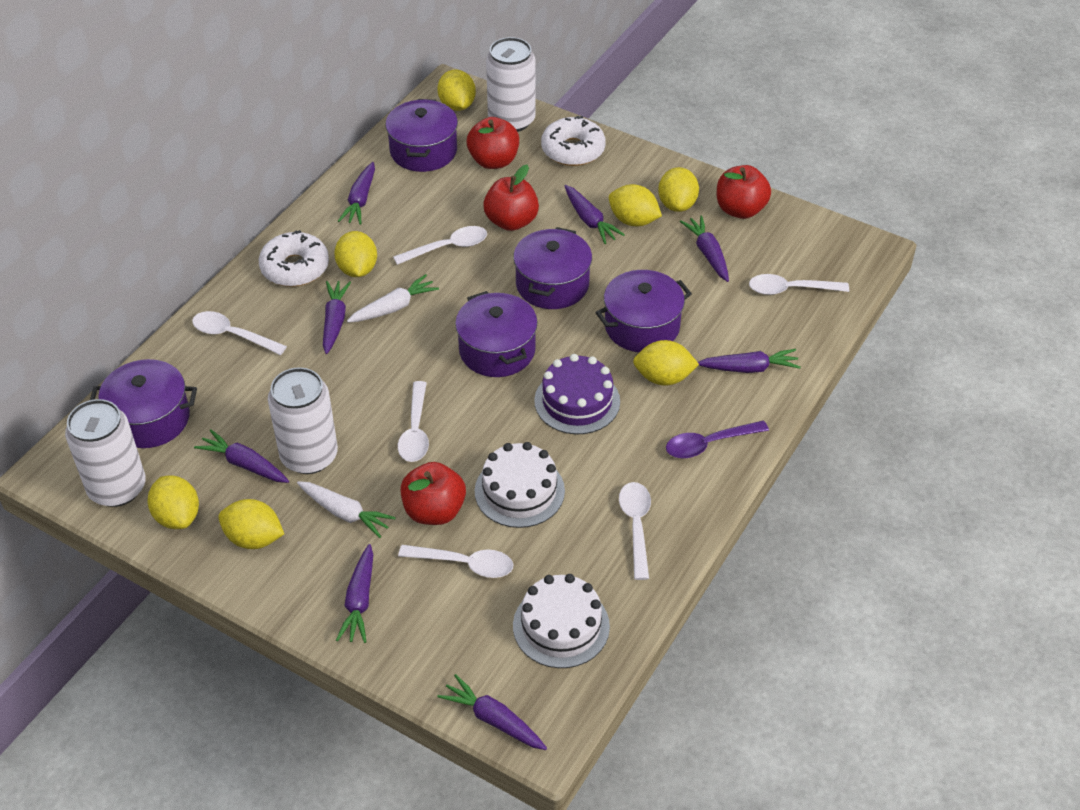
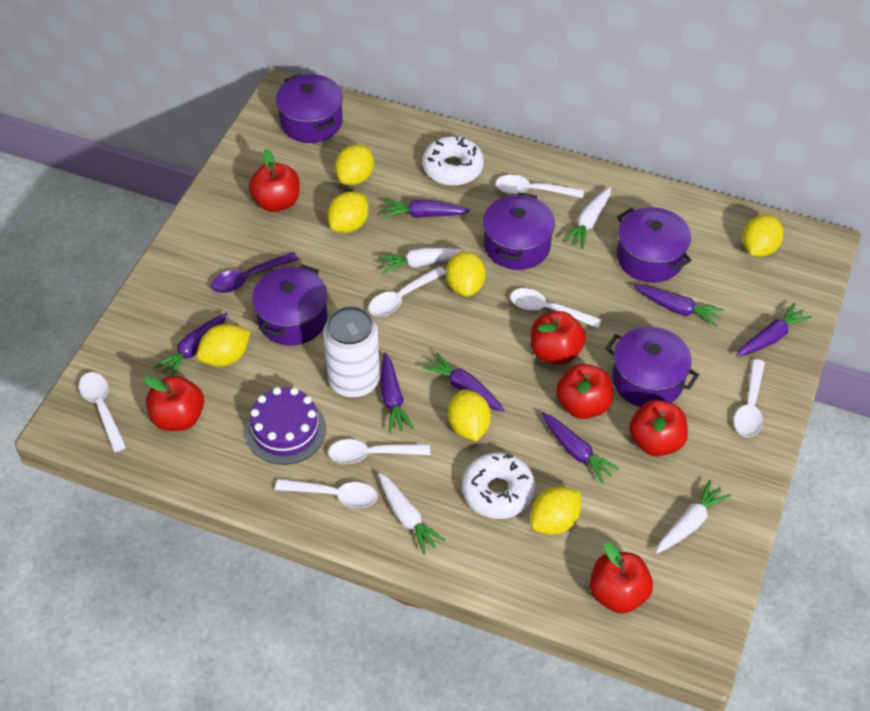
purple carrot: 8 -> 7
red apple: 4 -> 6
white cake: 2 -> 0
white can: 3 -> 1
white carrot: 2 -> 4
white spoon: 6 -> 7

